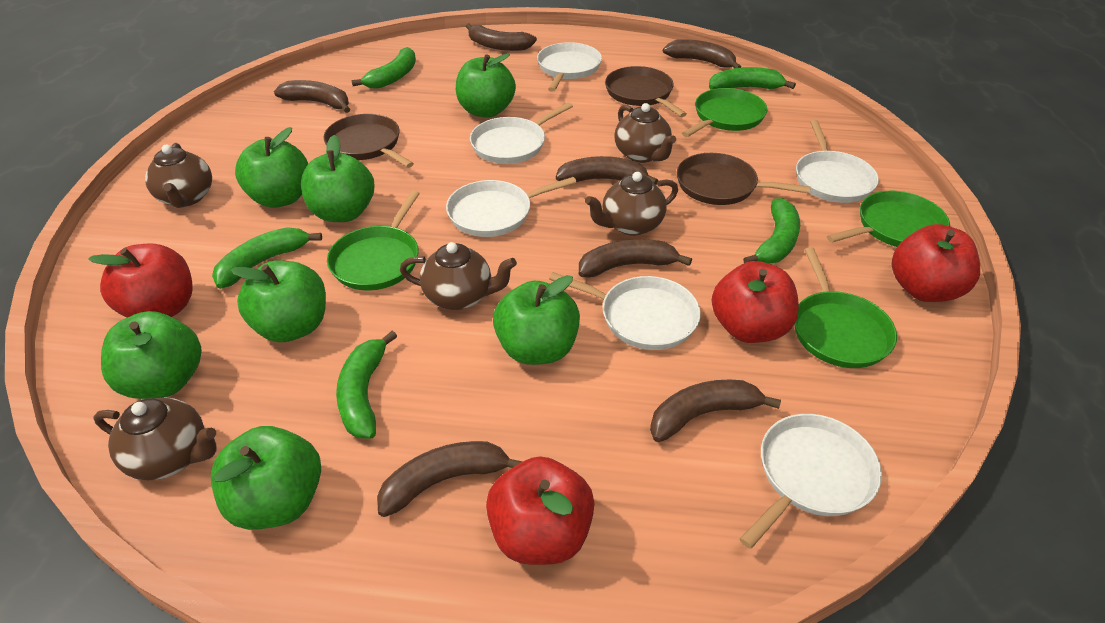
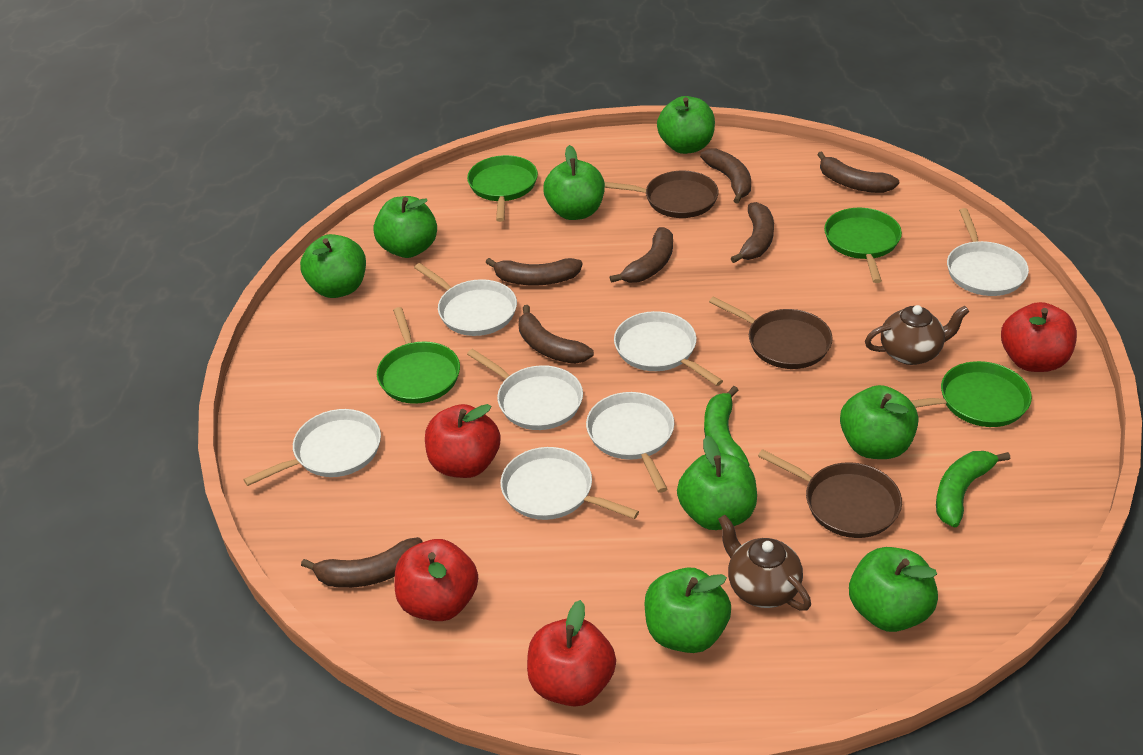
brown teapot: 5 -> 2
green apple: 7 -> 8
green banana: 5 -> 2
white pan: 6 -> 7

